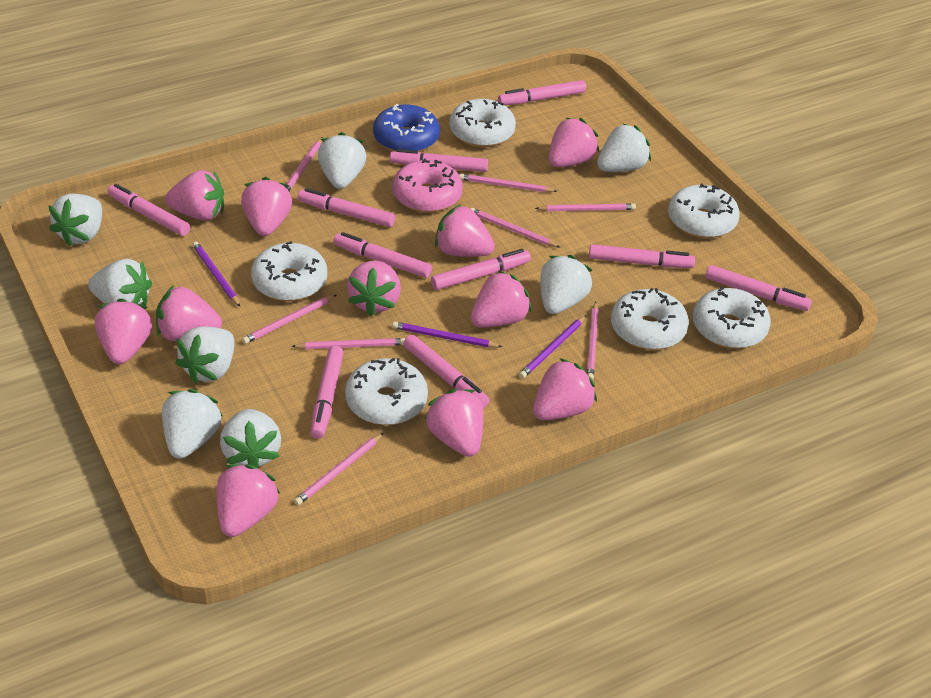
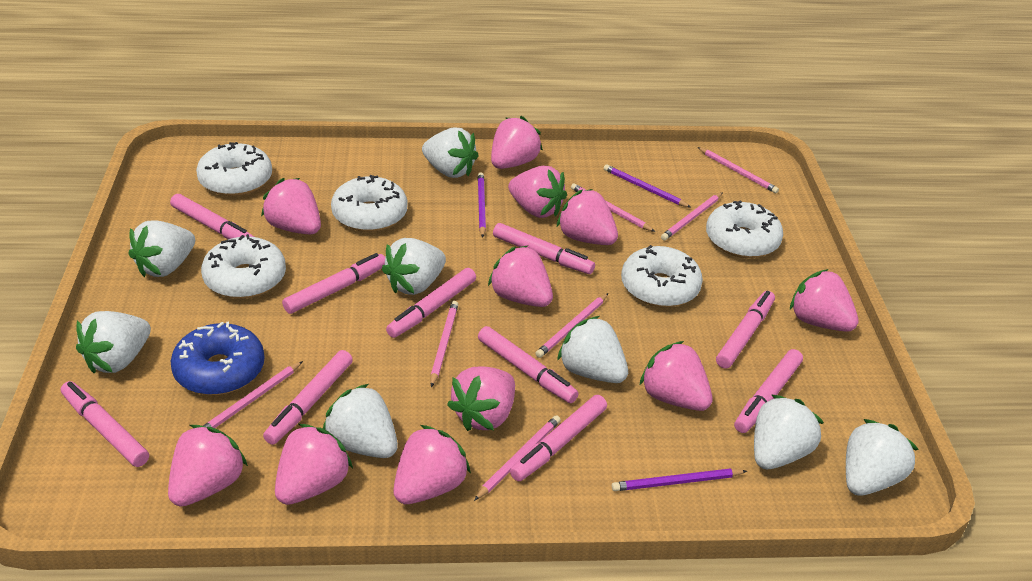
pink donut: 1 -> 0
pink pencil: 8 -> 7
white donut: 6 -> 5

